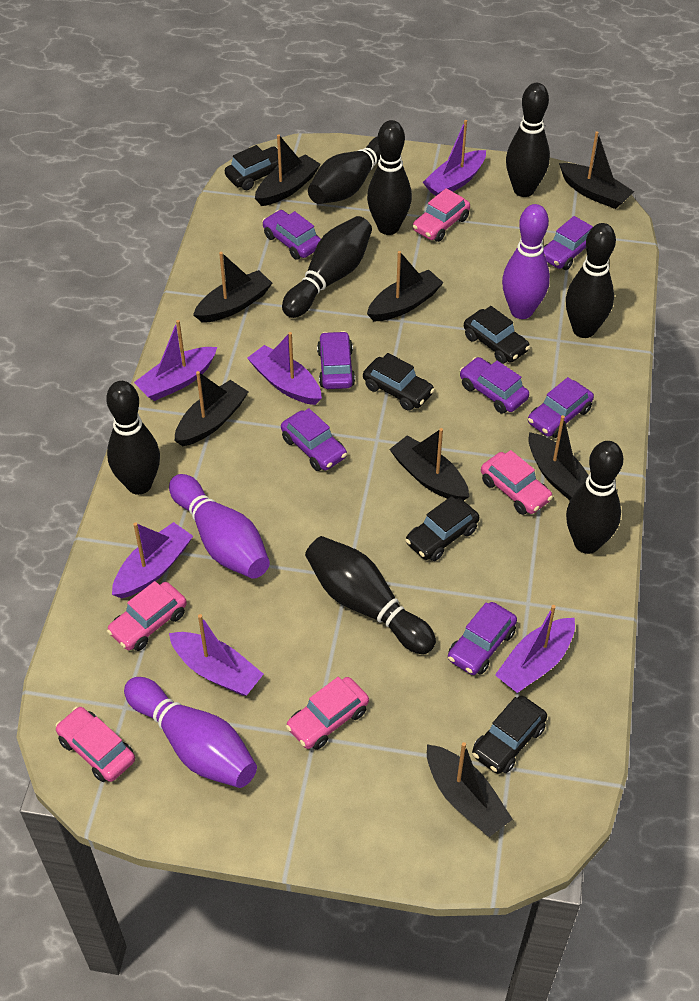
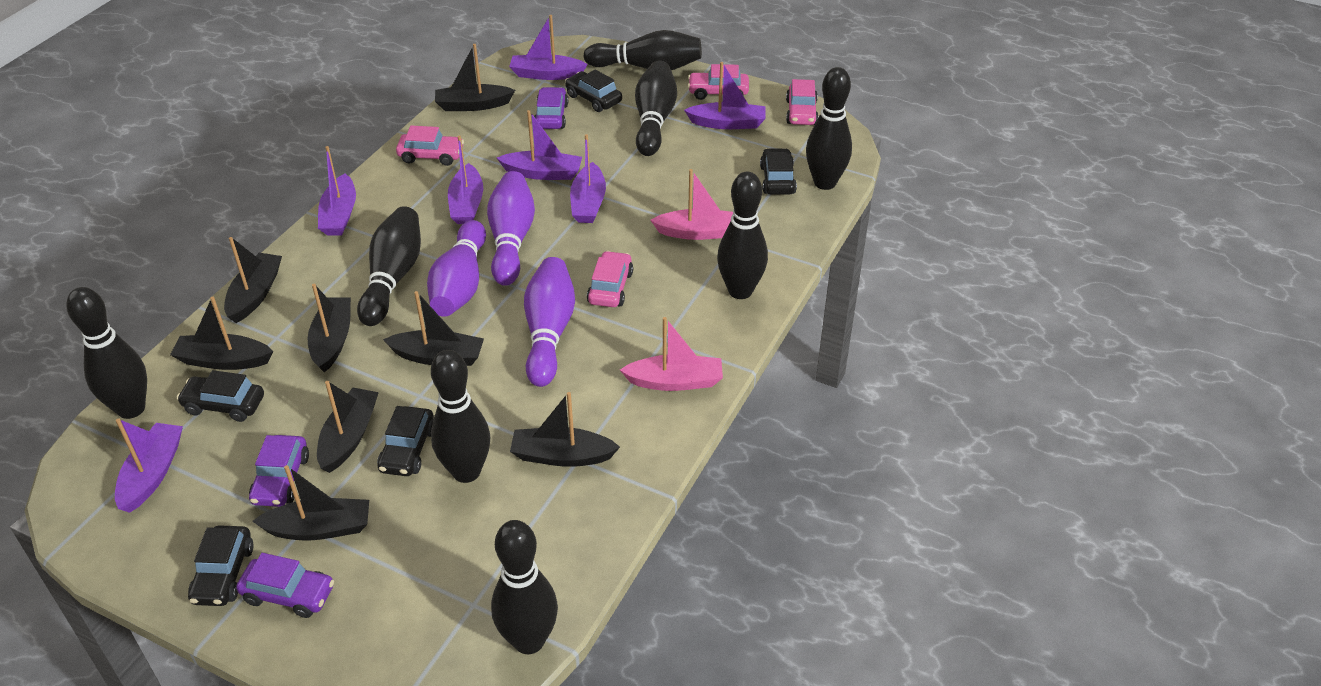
pink boat: 0 -> 2
pink car: 5 -> 4
purple boat: 6 -> 7
purple car: 7 -> 3

